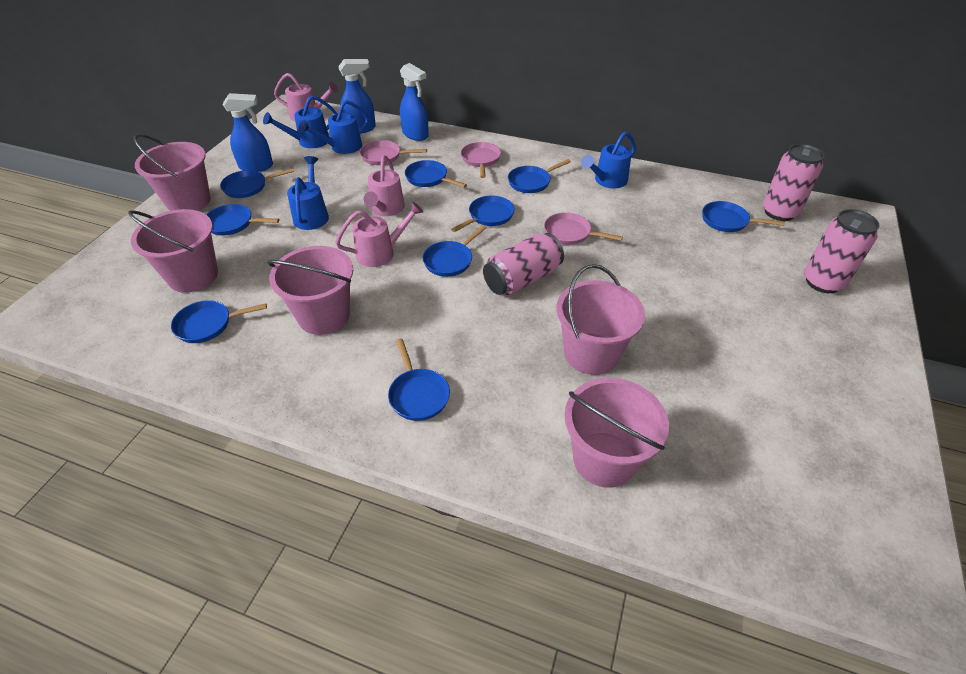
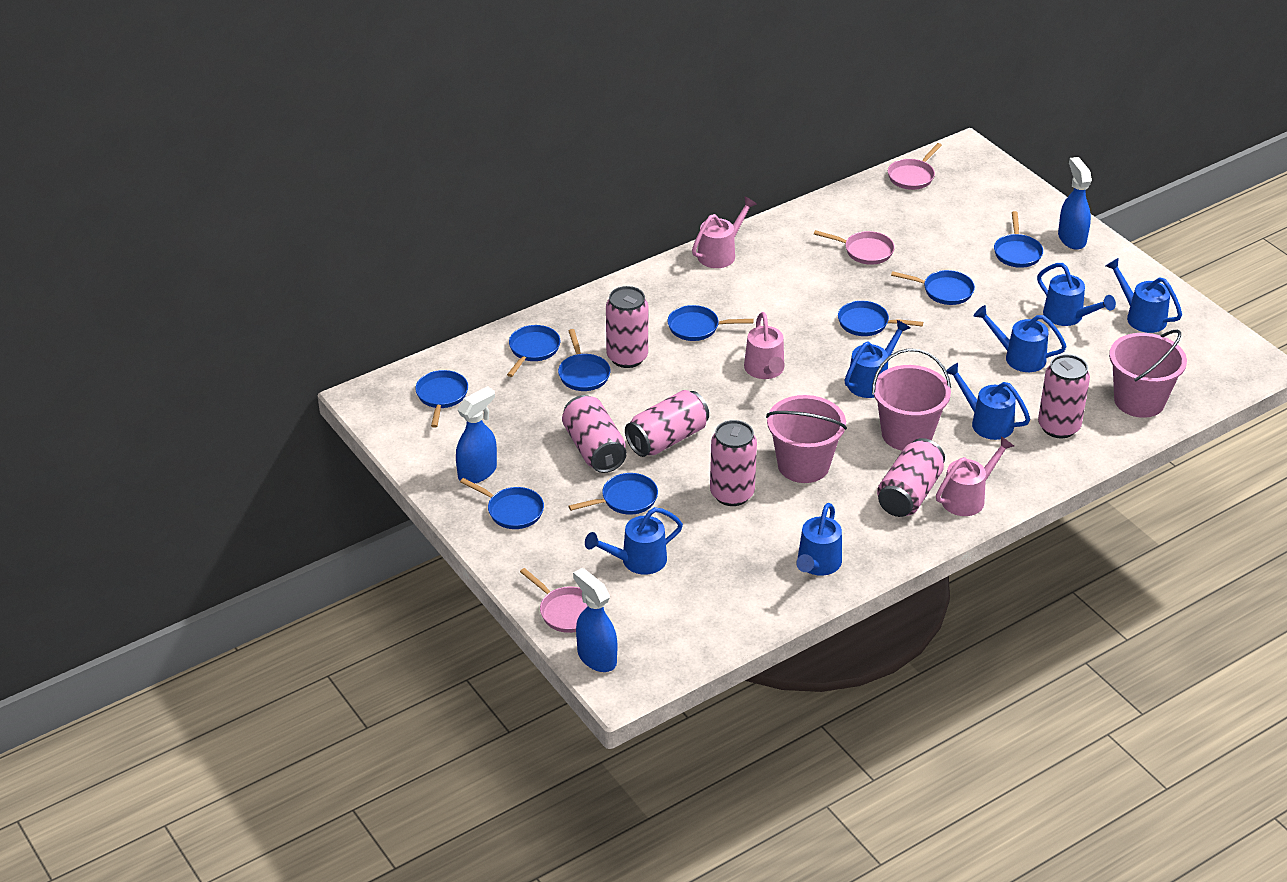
blue watering can: 4 -> 7
pink bucket: 5 -> 3
pink can: 3 -> 6

